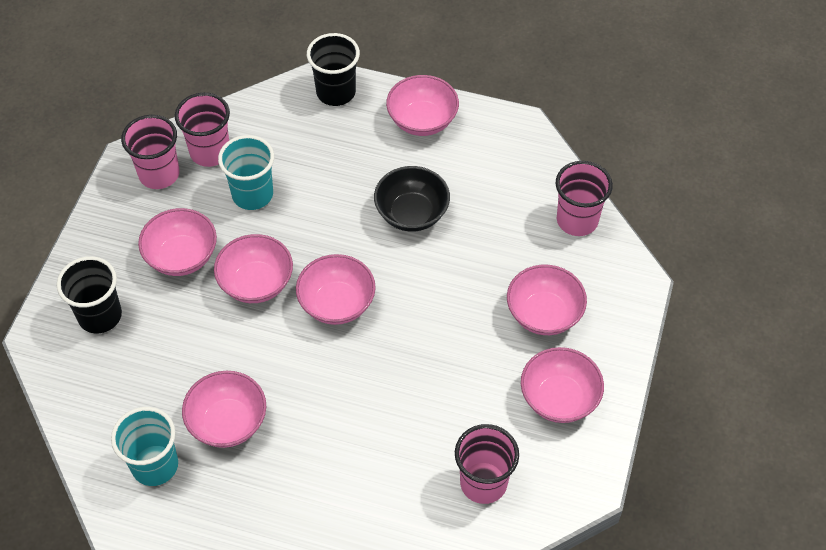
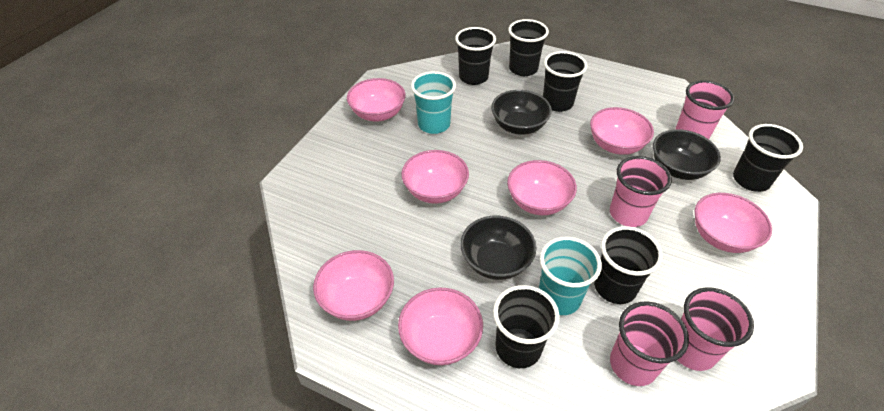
black bowl: 1 -> 3
black cup: 2 -> 6

